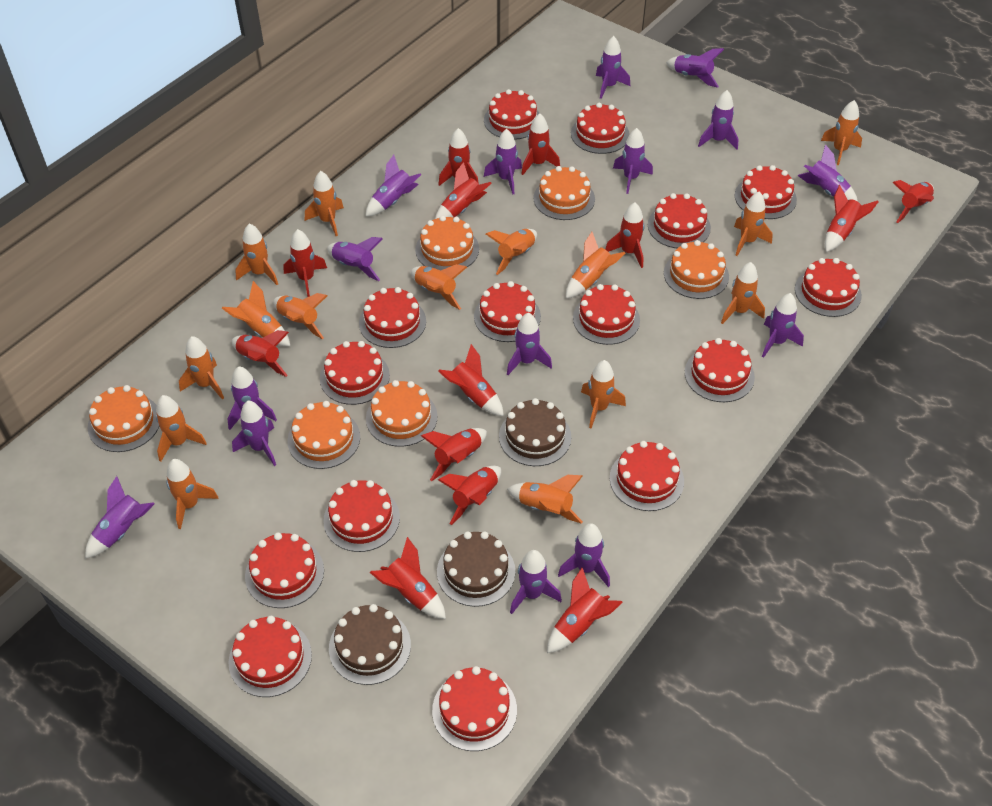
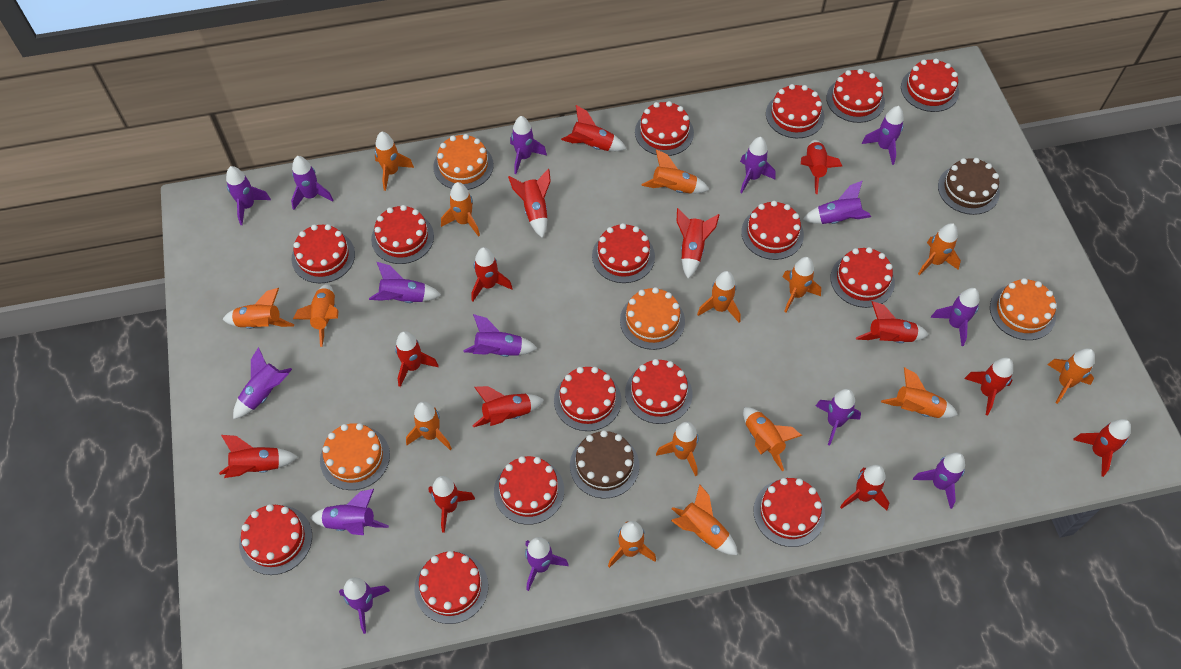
brown cake: 3 -> 2
orange cake: 6 -> 4

